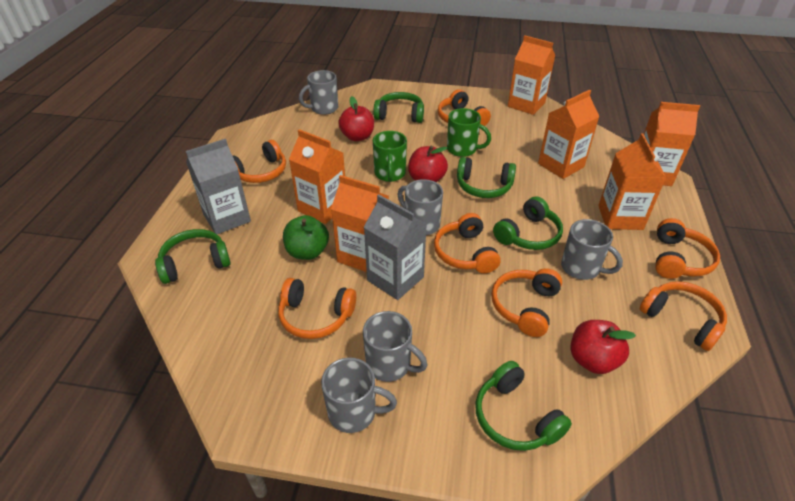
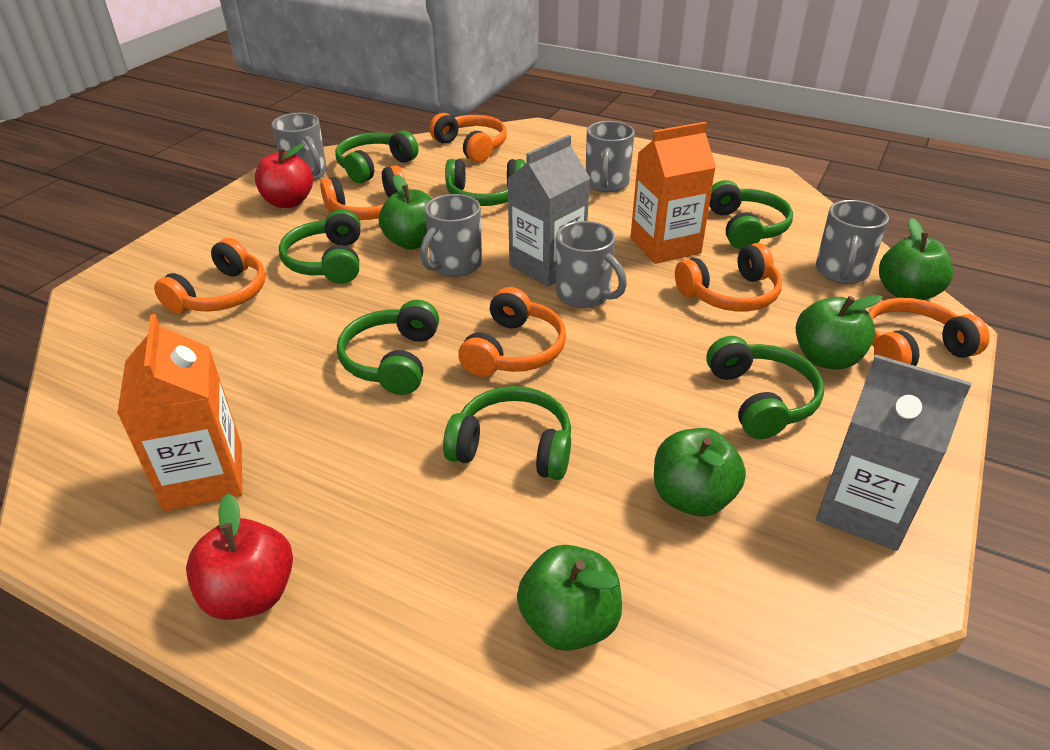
green apple: 1 -> 5
green headphones: 5 -> 7
green mug: 2 -> 0
orange carton: 6 -> 2
orange headphones: 7 -> 6
red apple: 3 -> 2

